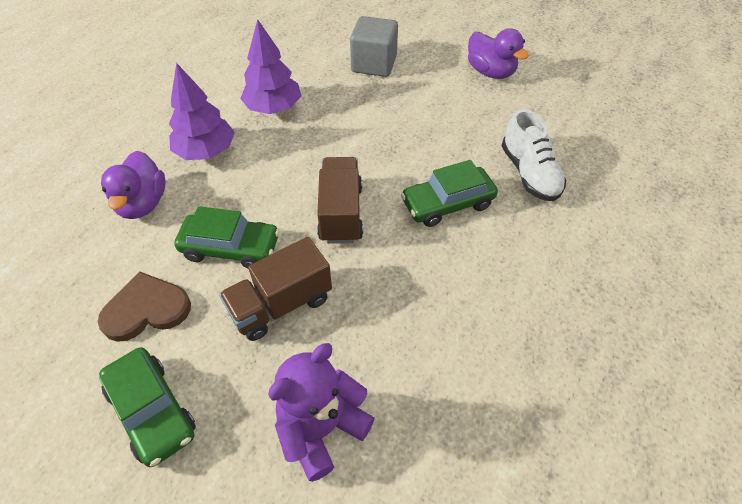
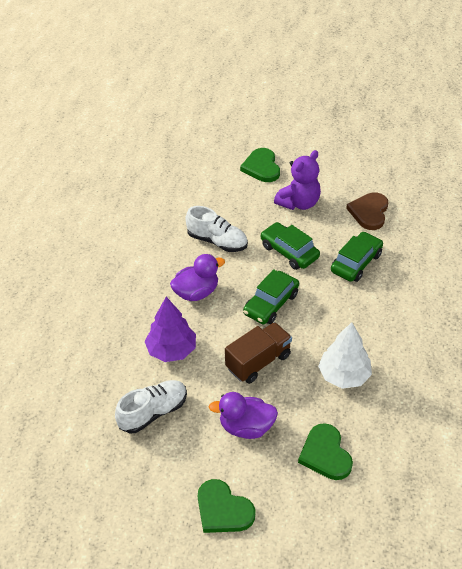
brown truck: 2 -> 1
green heart: 0 -> 3
grey cube: 1 -> 0
purple tree: 2 -> 1
white shoe: 1 -> 2
white tree: 0 -> 1

